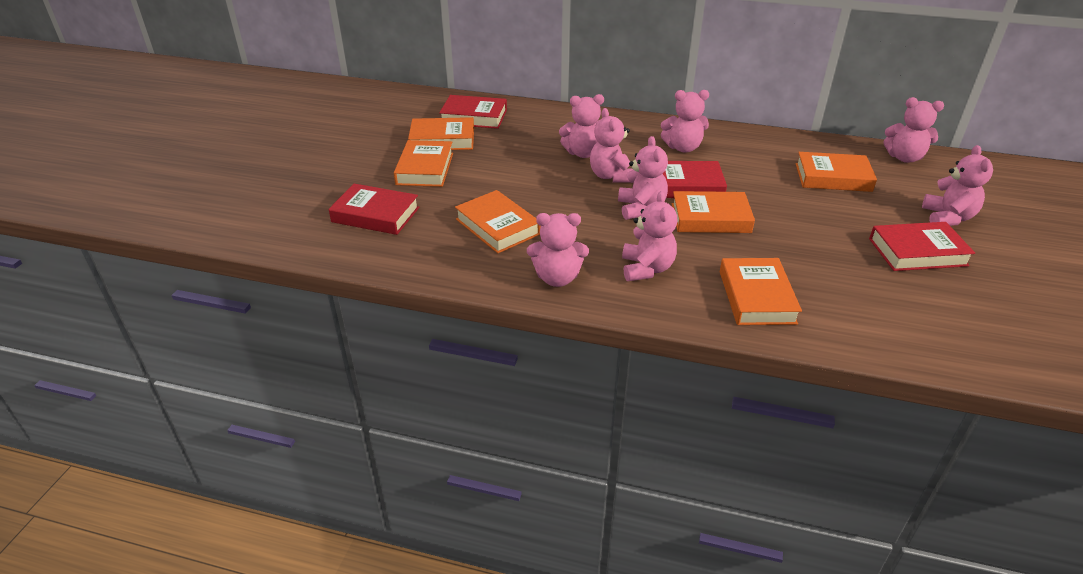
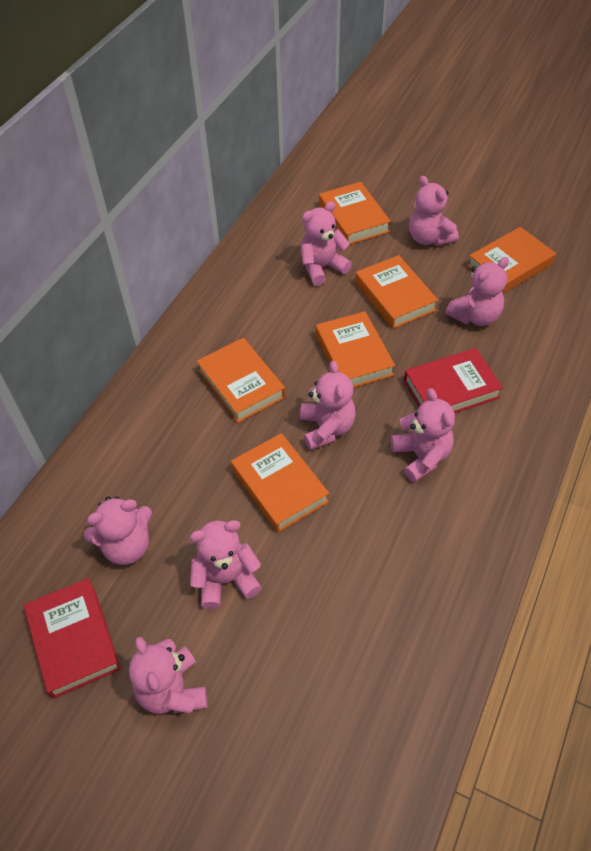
red book: 4 -> 2

